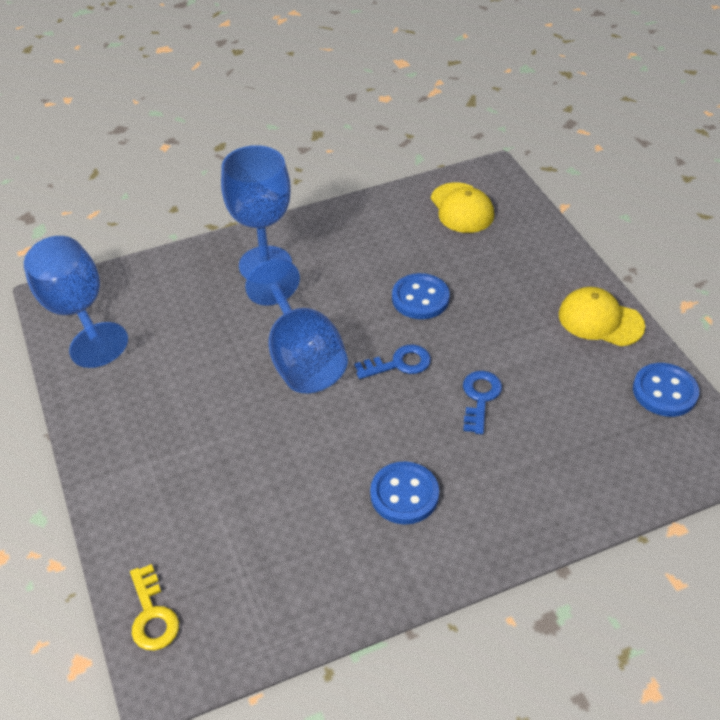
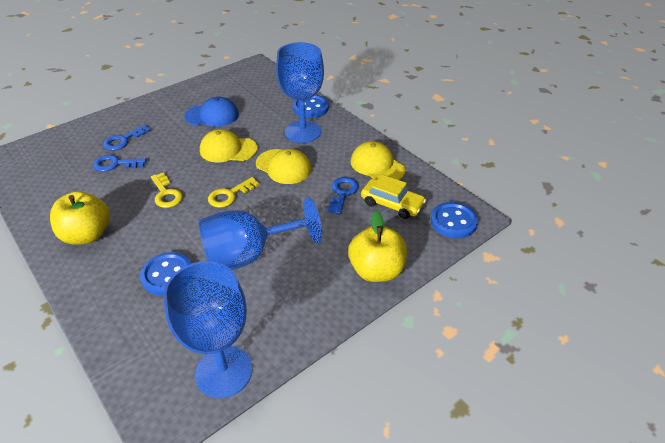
blue cap: 0 -> 1
blue key: 2 -> 3
yellow apple: 0 -> 2
yellow cap: 2 -> 3
yellow car: 0 -> 1
yellow key: 1 -> 2

